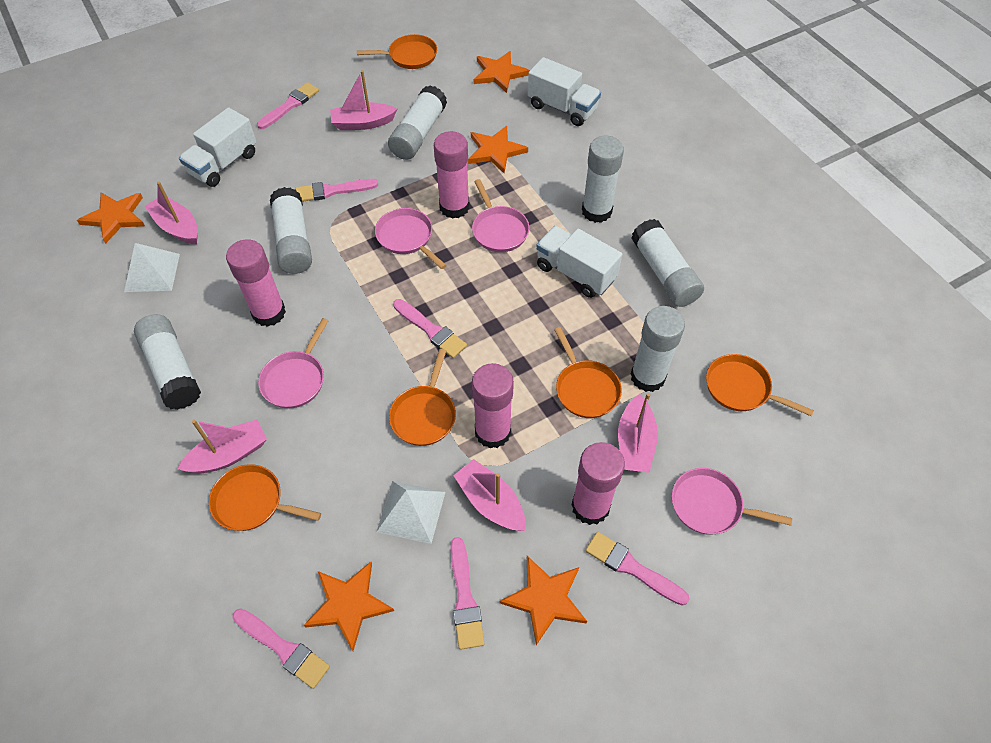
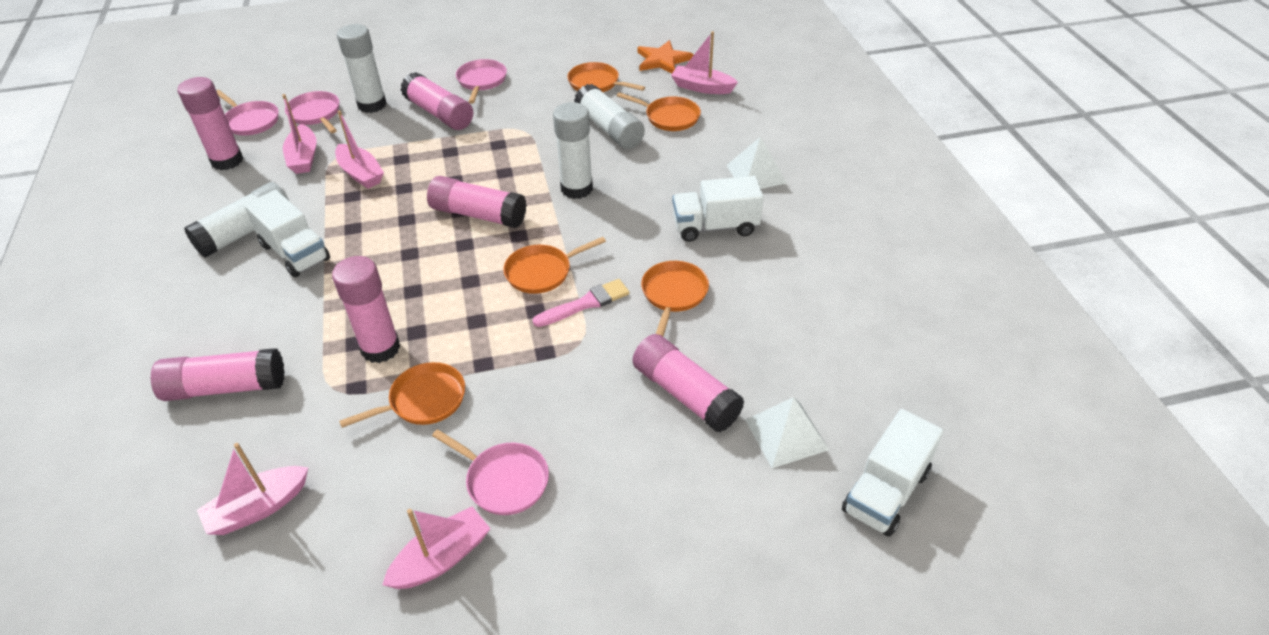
orange star: 5 -> 1
pink brush: 6 -> 1
pink glue stick: 4 -> 6
white glue stick: 6 -> 4

